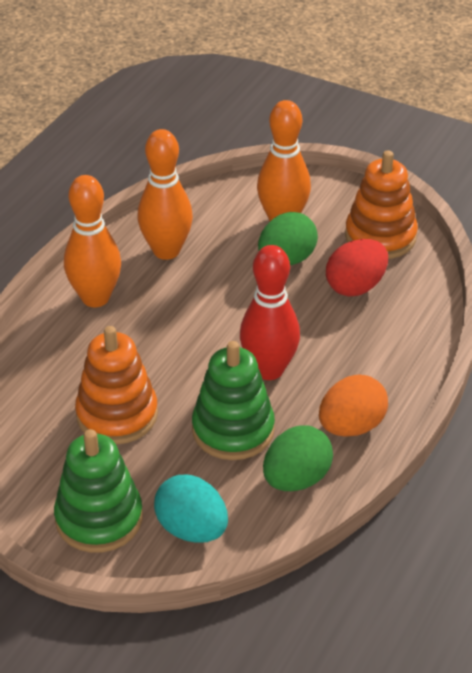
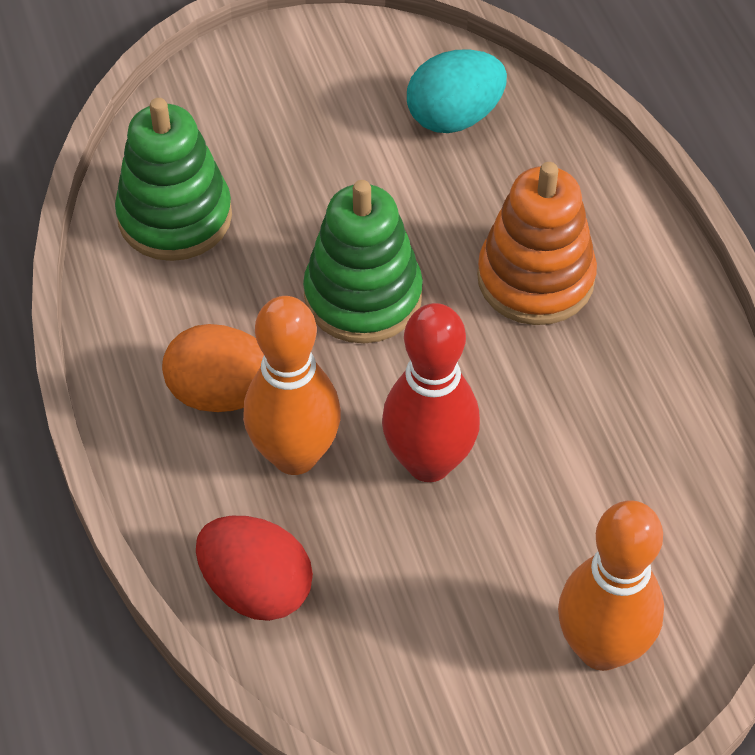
green egg: 2 -> 0
orange bowling pin: 3 -> 2
orange stacking toy: 2 -> 1

